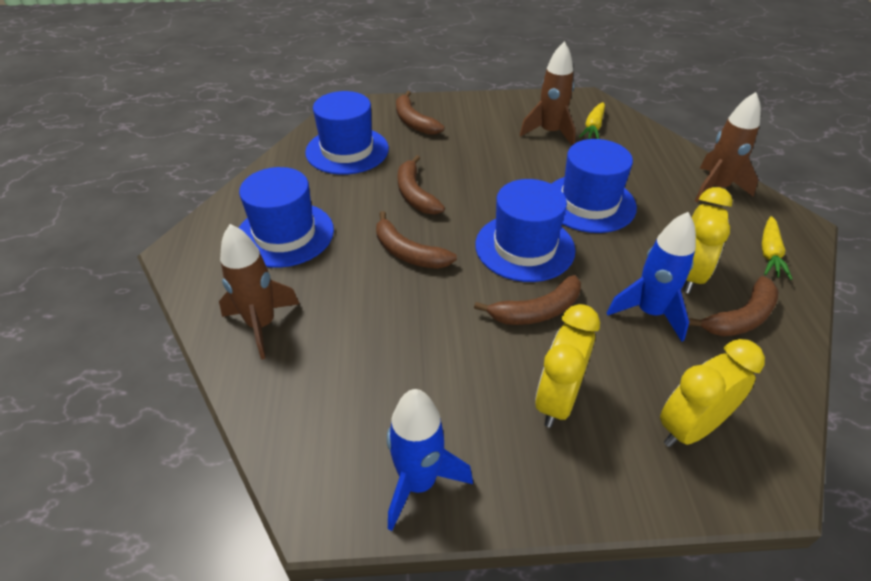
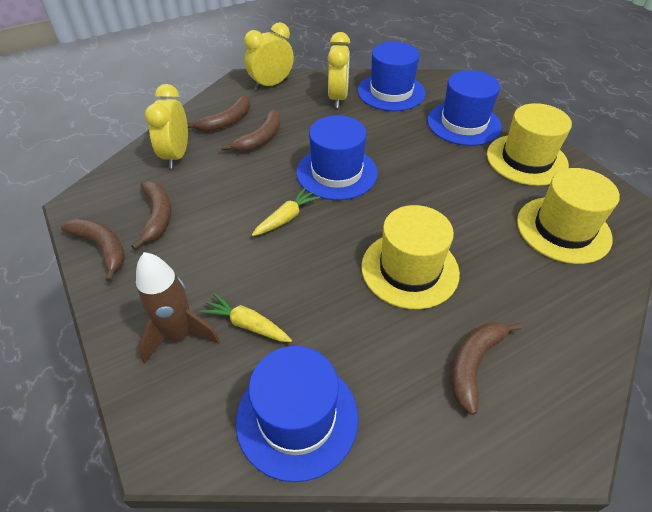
blue rocket: 2 -> 0
brown rocket: 3 -> 1
yellow hat: 0 -> 3

